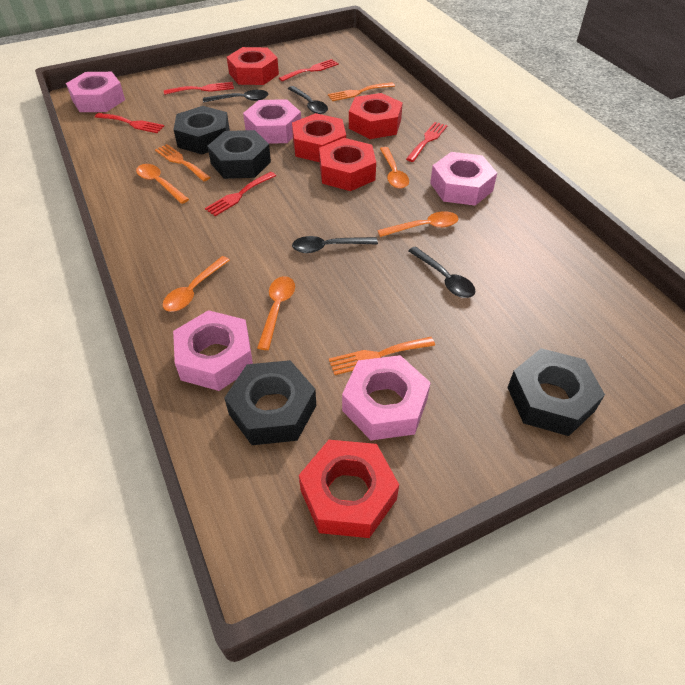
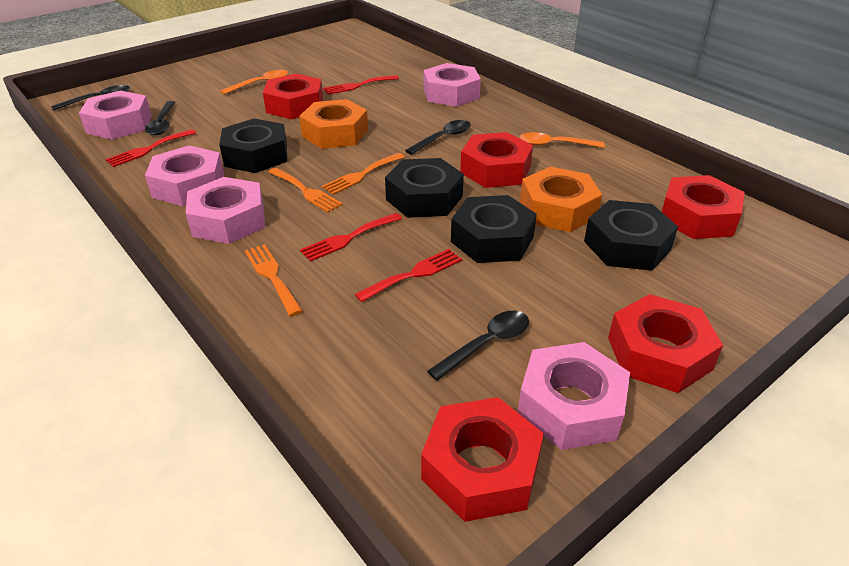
orange nut: 0 -> 2
orange spoon: 5 -> 2
red fork: 5 -> 4

